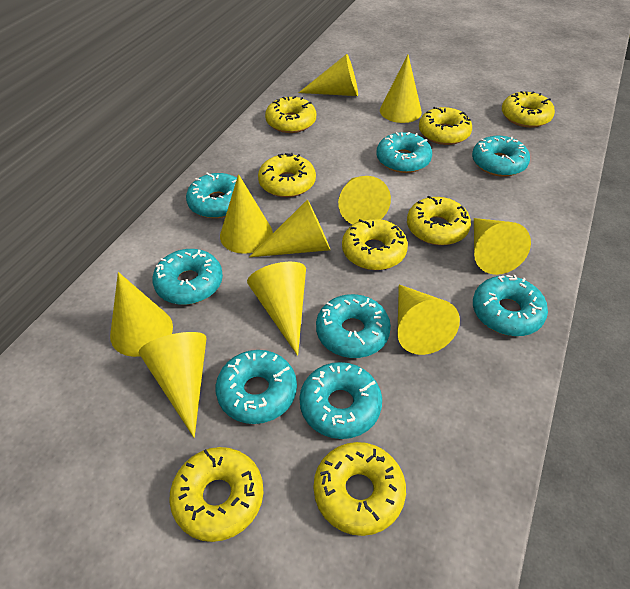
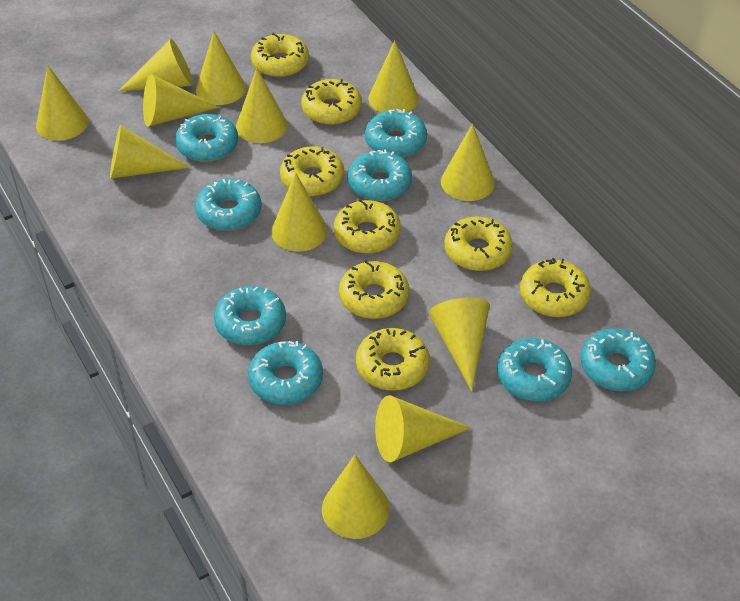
yellow cone: 10 -> 12

